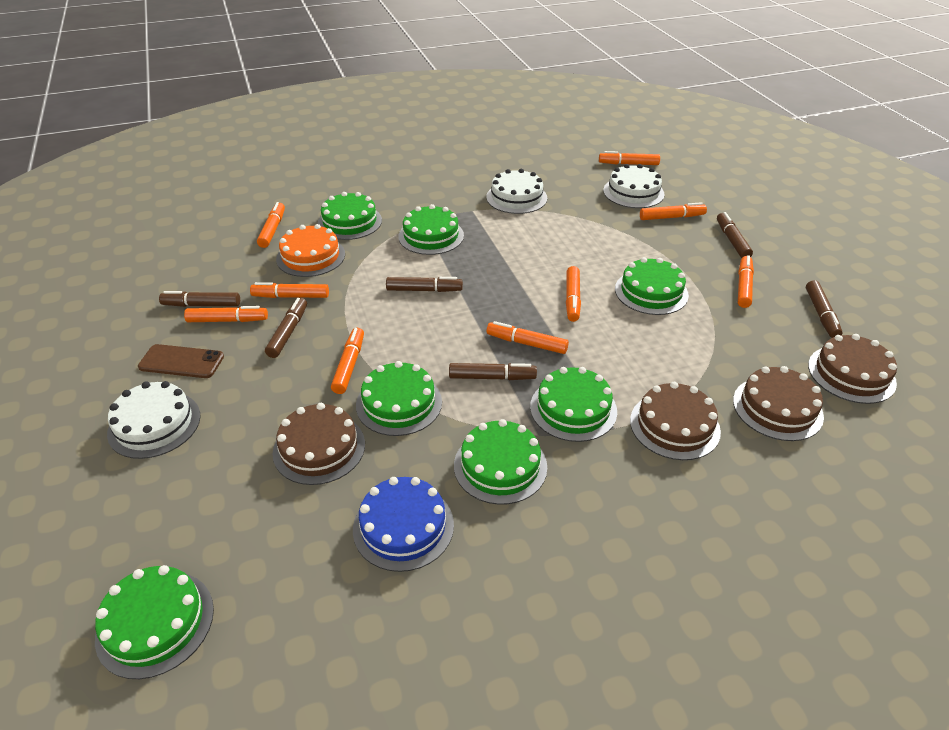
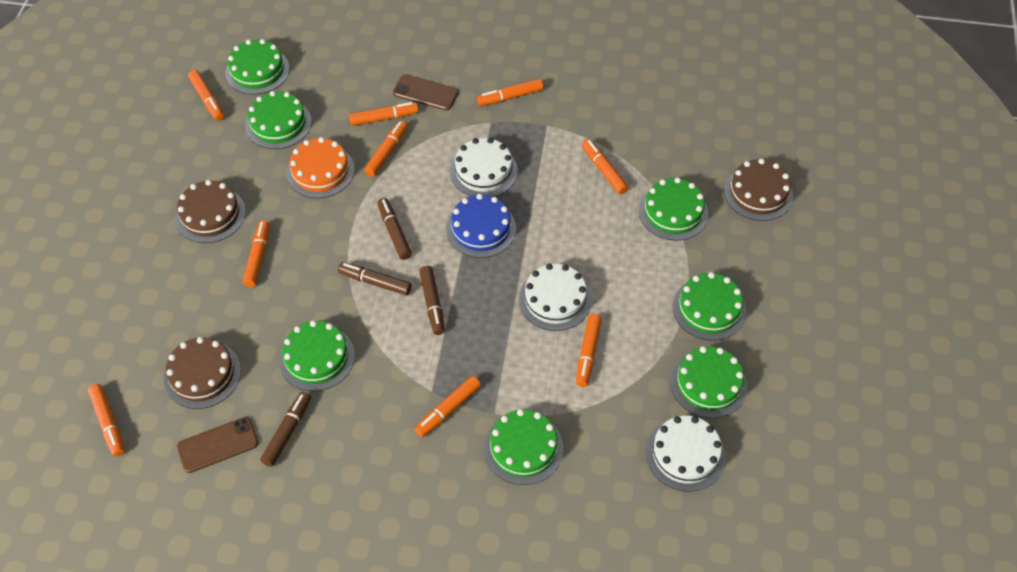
brown cake: 4 -> 3
brown marker: 6 -> 4
brown phone: 1 -> 2

